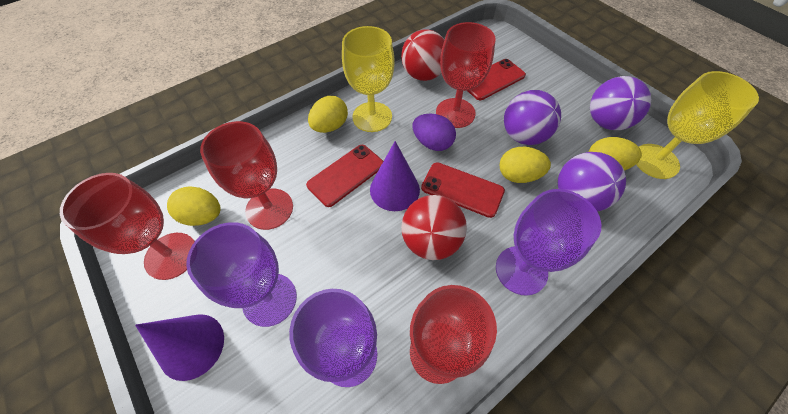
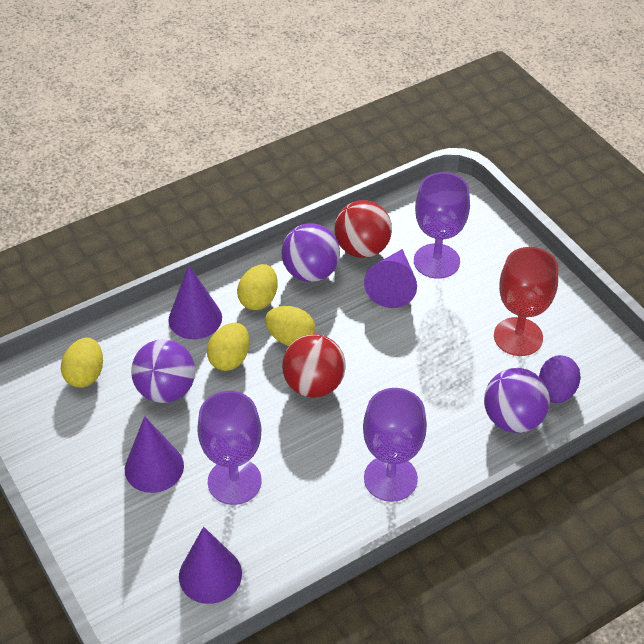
purple cone: 2 -> 4
red goblet: 4 -> 1
red phone: 3 -> 0
yellow goblet: 2 -> 0

